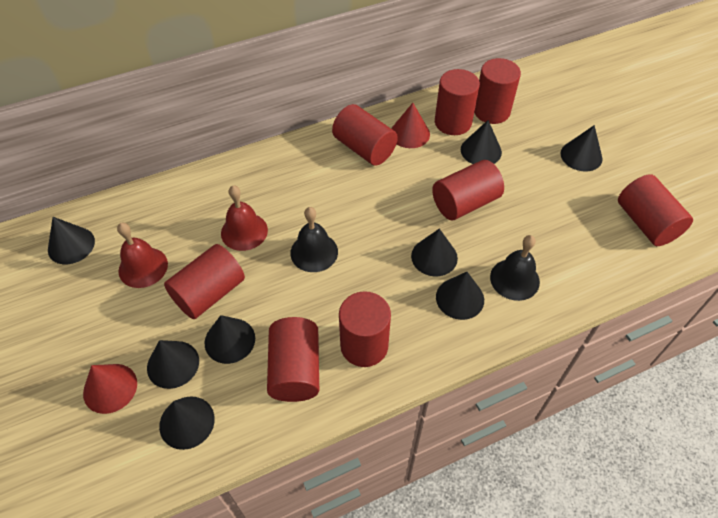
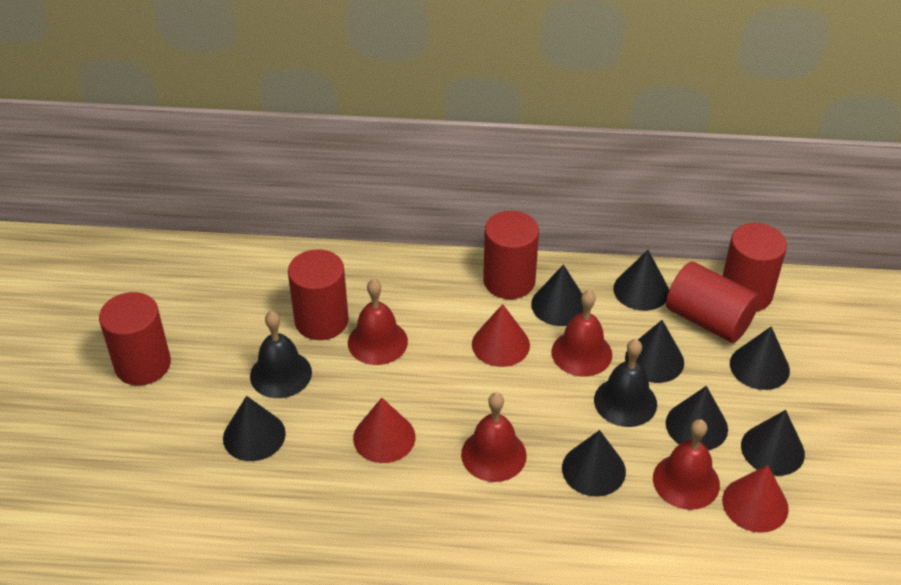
red bell: 2 -> 4
red cone: 2 -> 3
red cylinder: 8 -> 5

